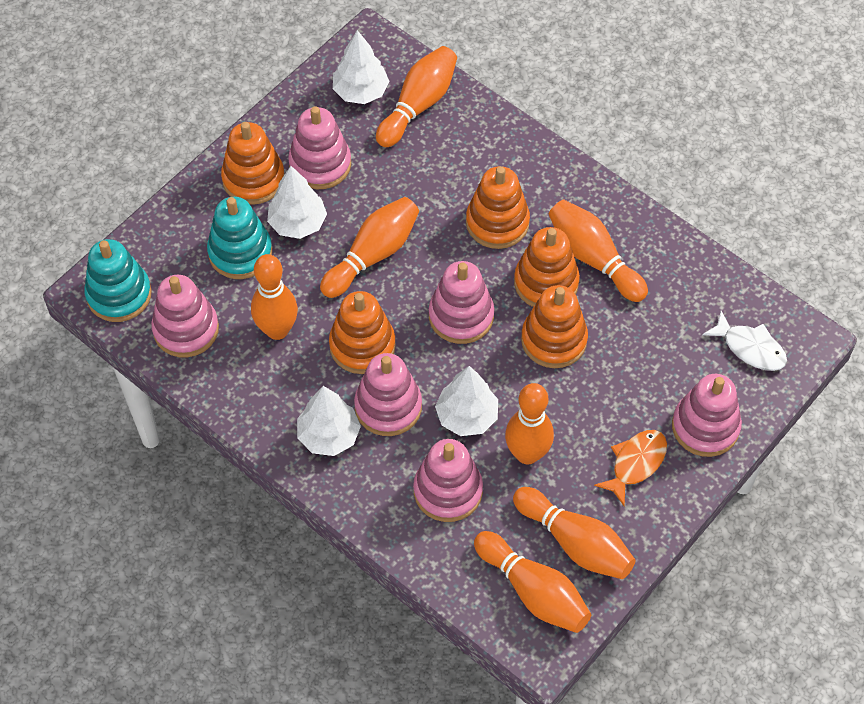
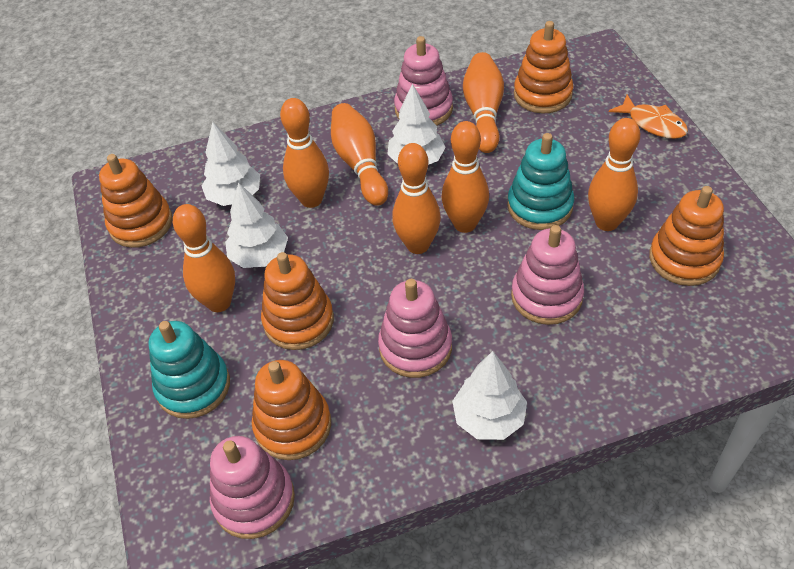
pink stacking toy: 6 -> 4
white fish: 1 -> 0

